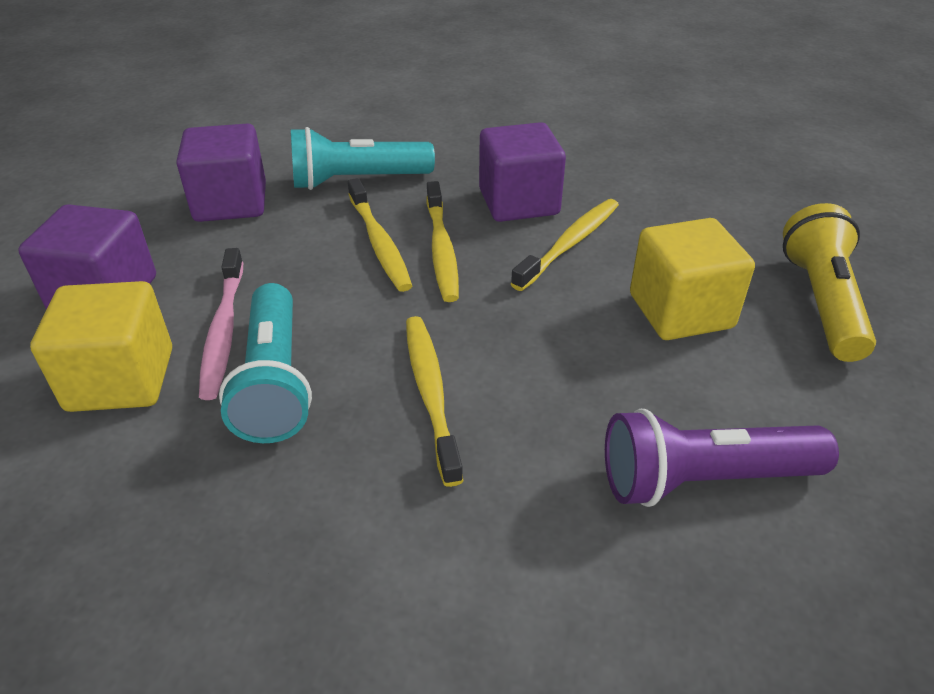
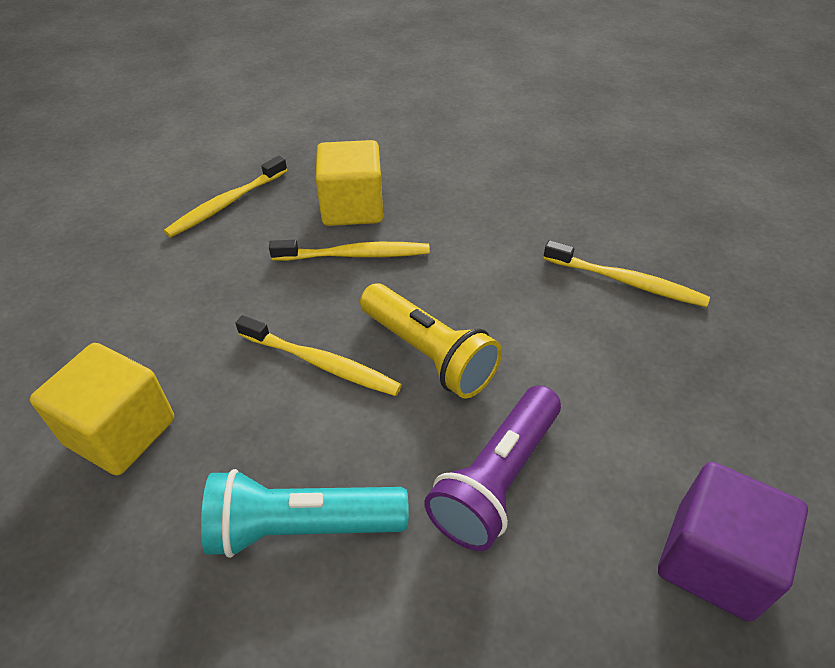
pink toothbrush: 1 -> 0
purple cube: 3 -> 1
turquoise flashlight: 2 -> 1

